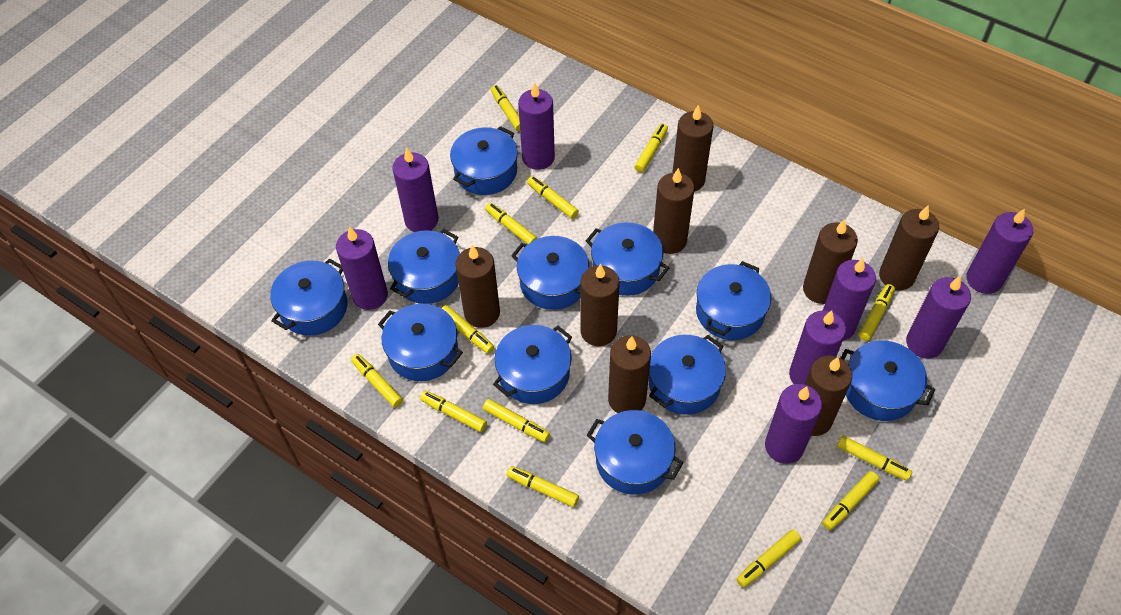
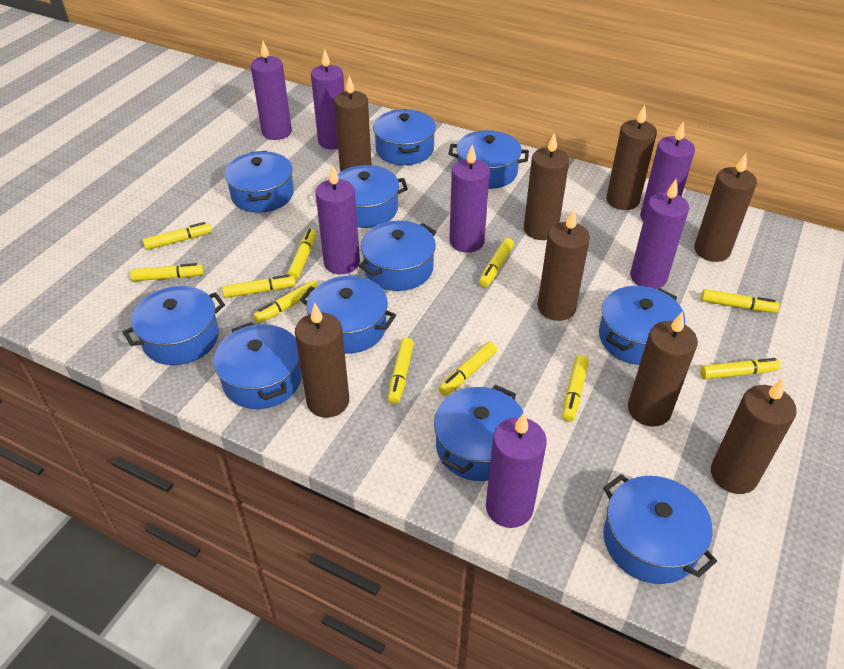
purple candle: 8 -> 7
yellow marker: 13 -> 11

